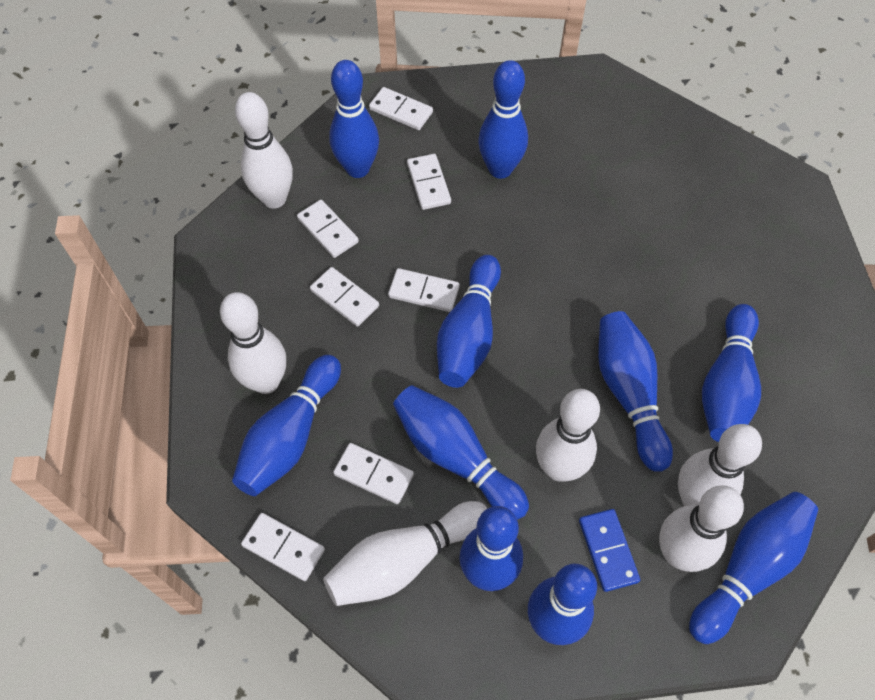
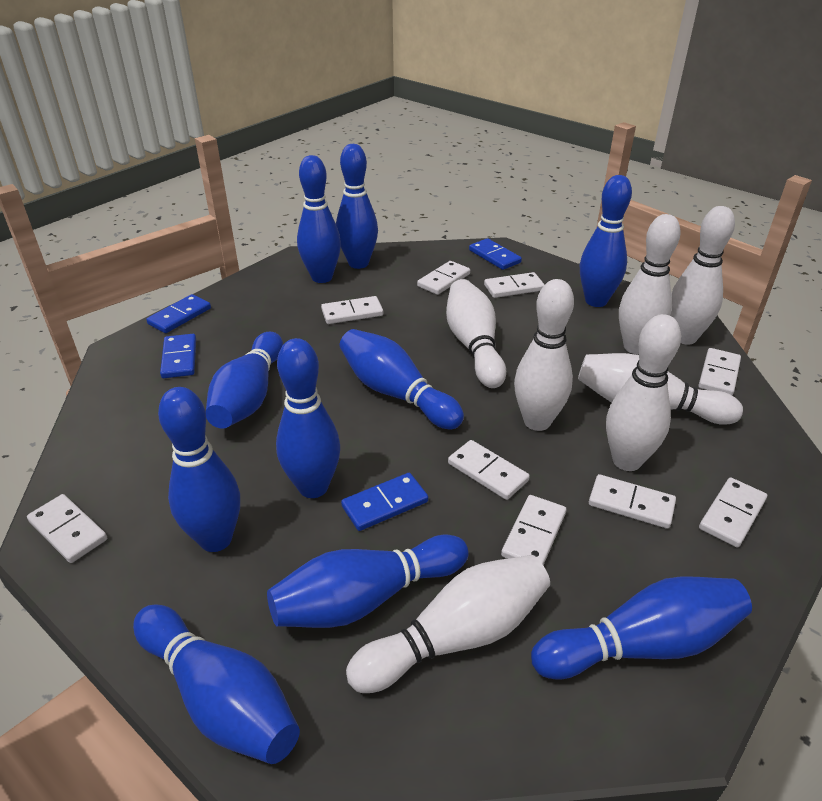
blue domino: 1 -> 4
white bowling pin: 6 -> 7
white domino: 7 -> 9

